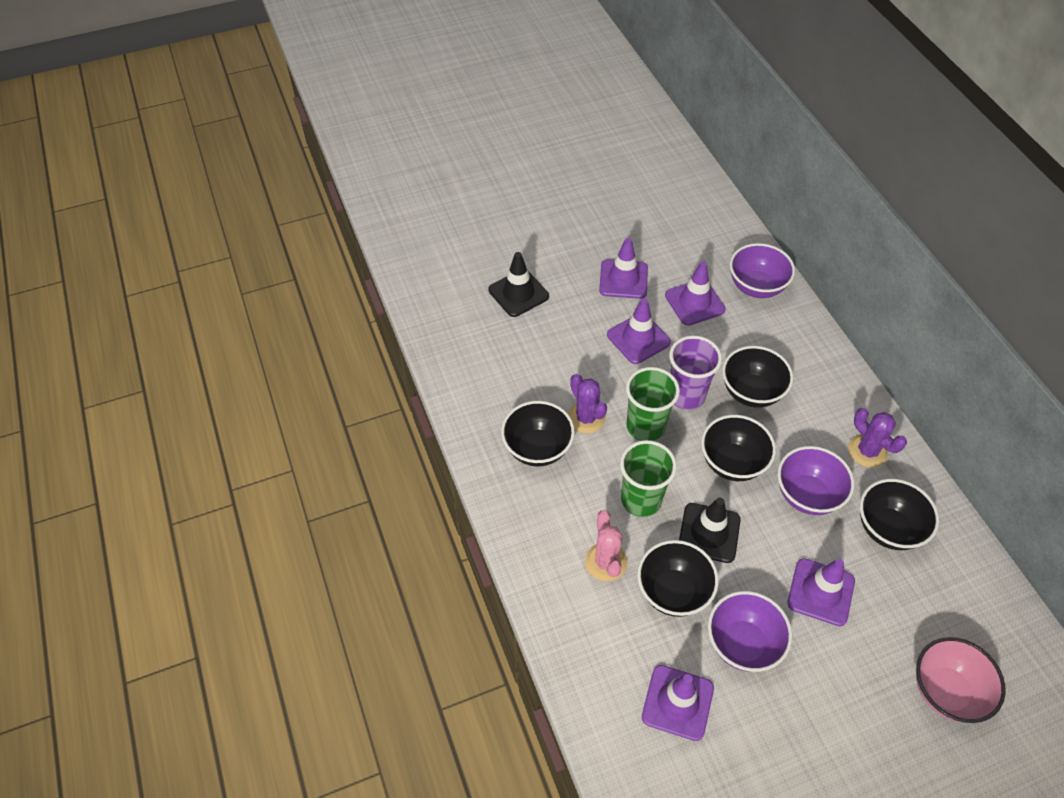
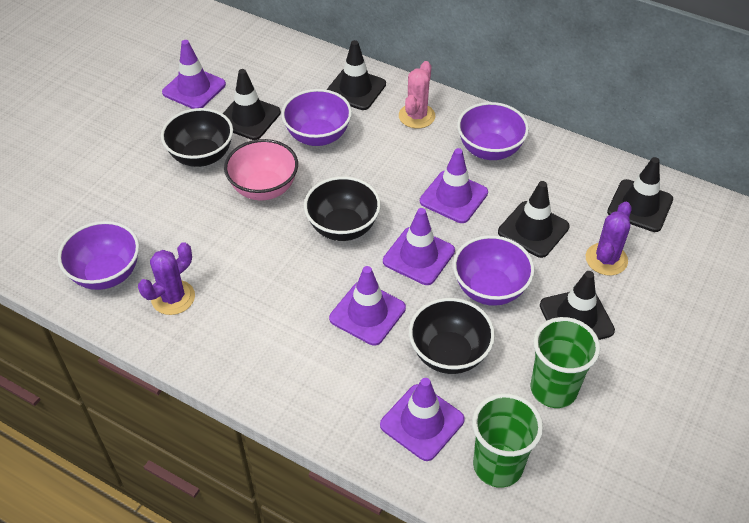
black bowl: 5 -> 3
black traffic cone: 2 -> 5
purple bowl: 3 -> 4
purple cup: 1 -> 0

